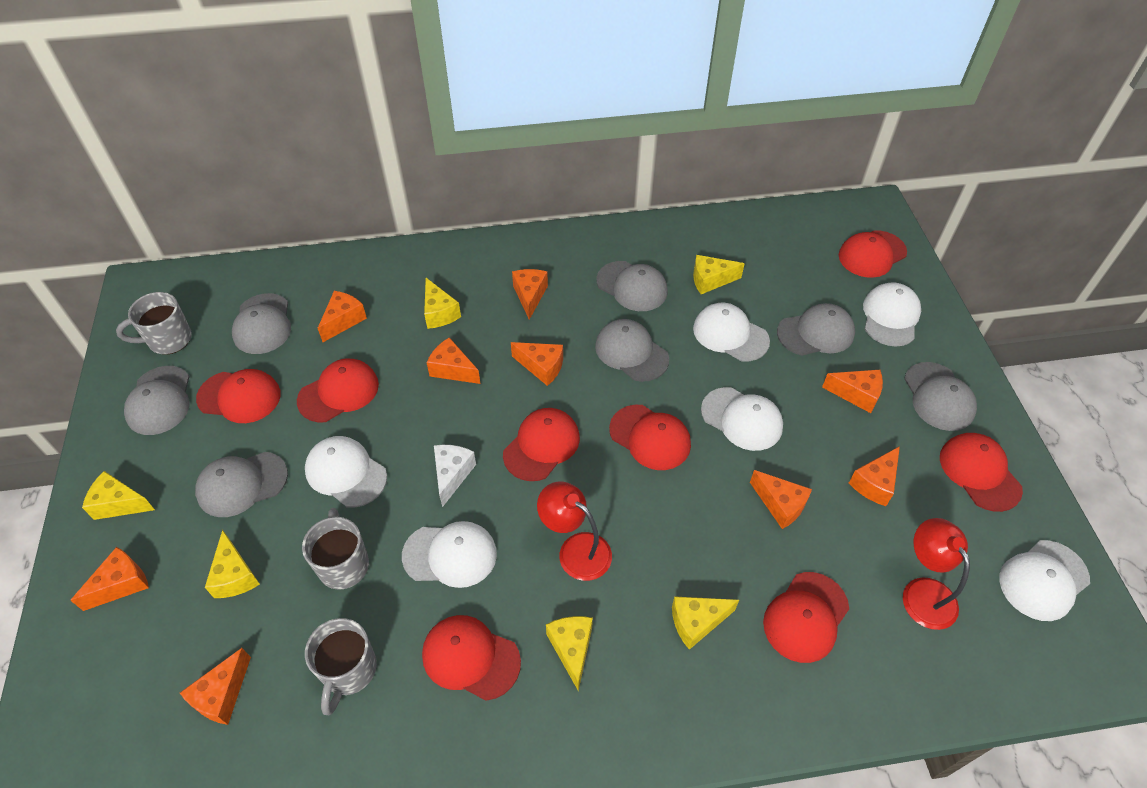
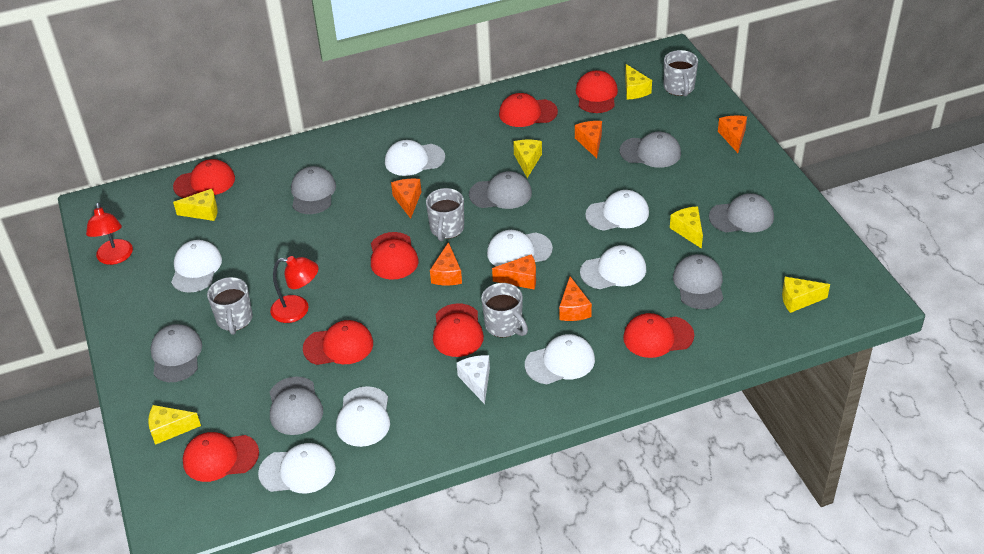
grey mug: 3 -> 4
orange cheese: 9 -> 6
white cap: 6 -> 8

